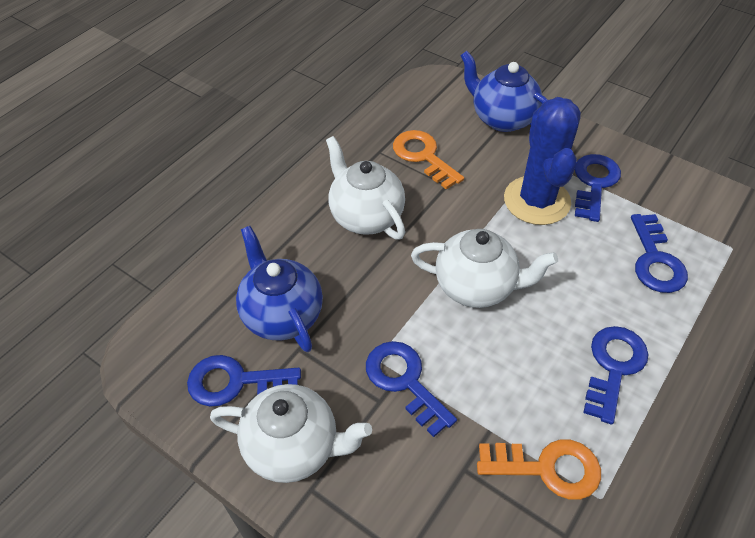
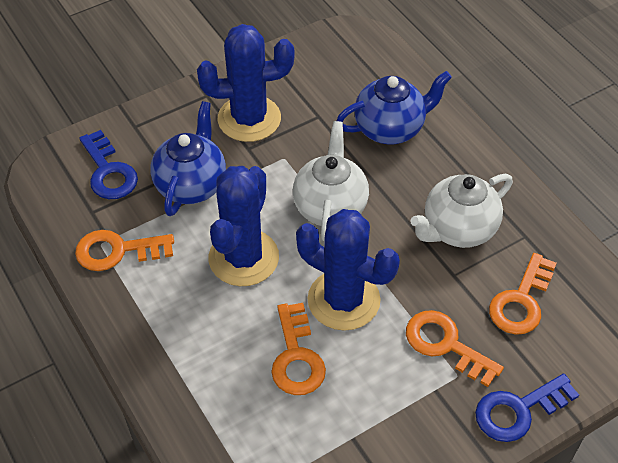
blue cactus: 1 -> 3
blue key: 5 -> 2
orange key: 2 -> 4
white teapot: 3 -> 2

